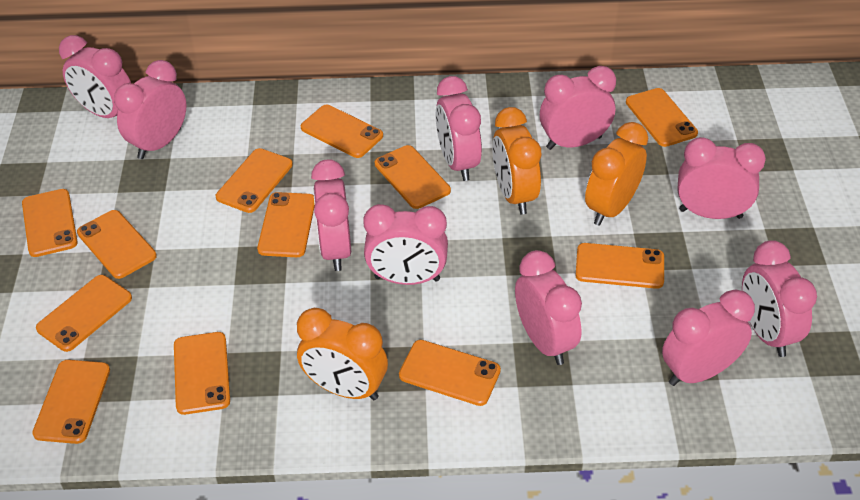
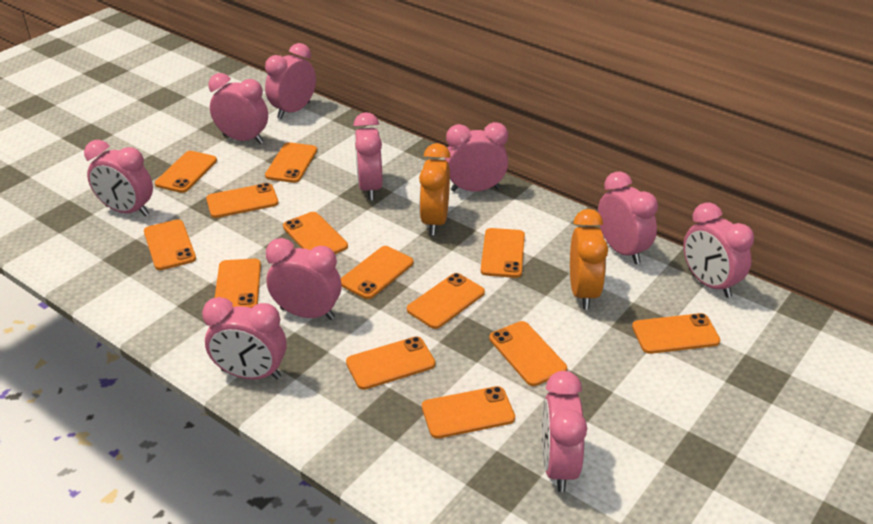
orange clock: 3 -> 2
orange phone: 12 -> 13

